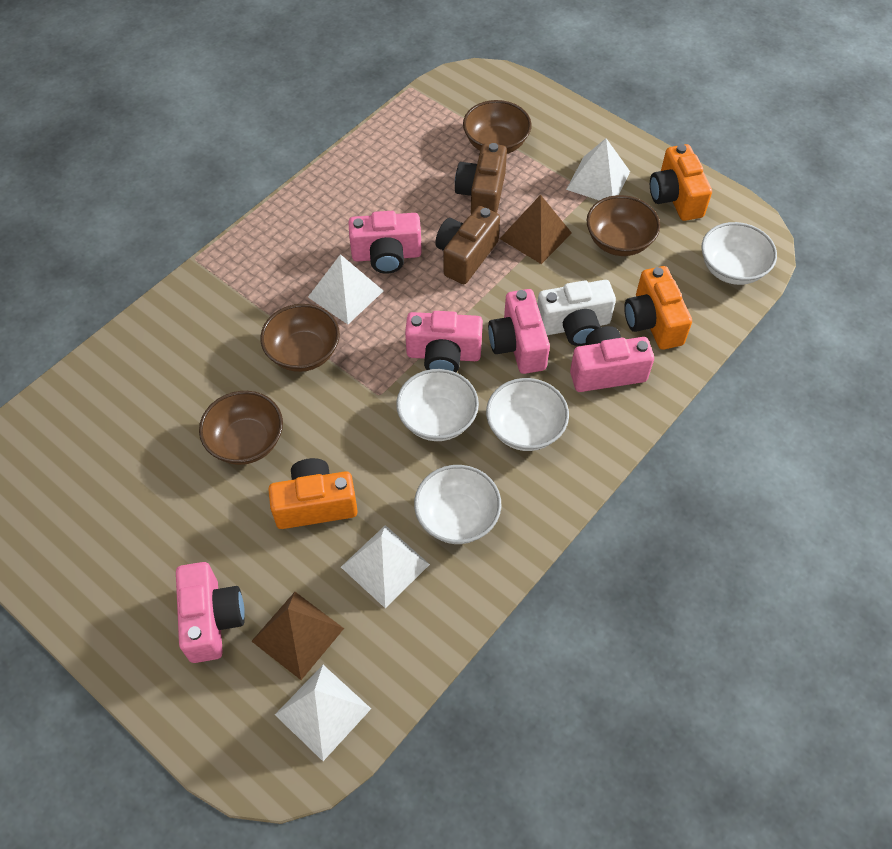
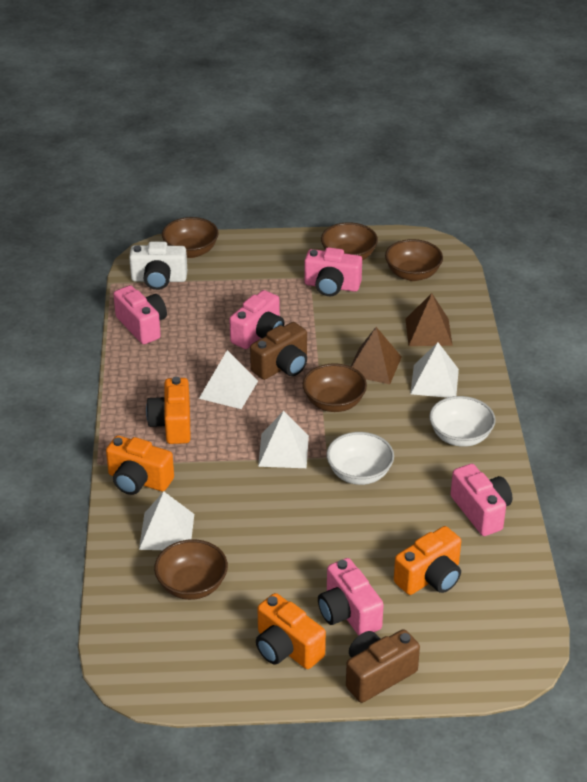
brown bowl: 4 -> 5
orange camera: 3 -> 4
white bowl: 4 -> 2

